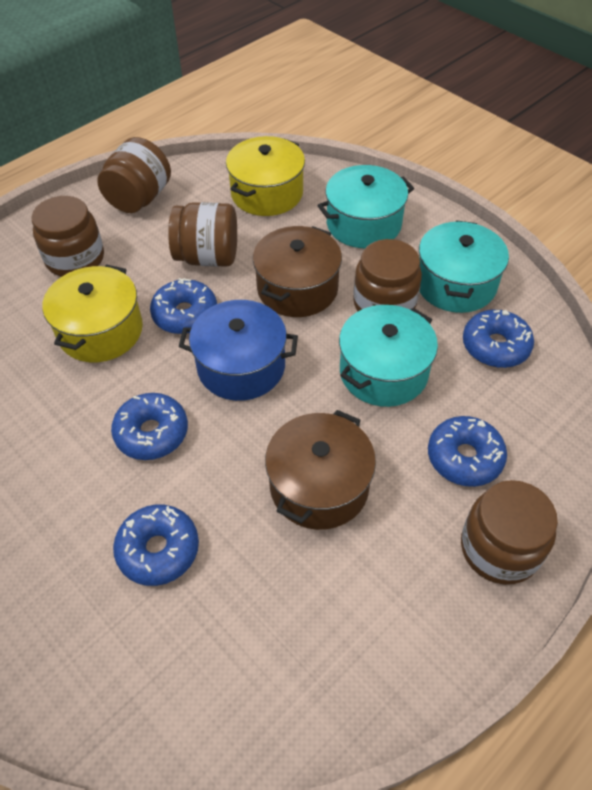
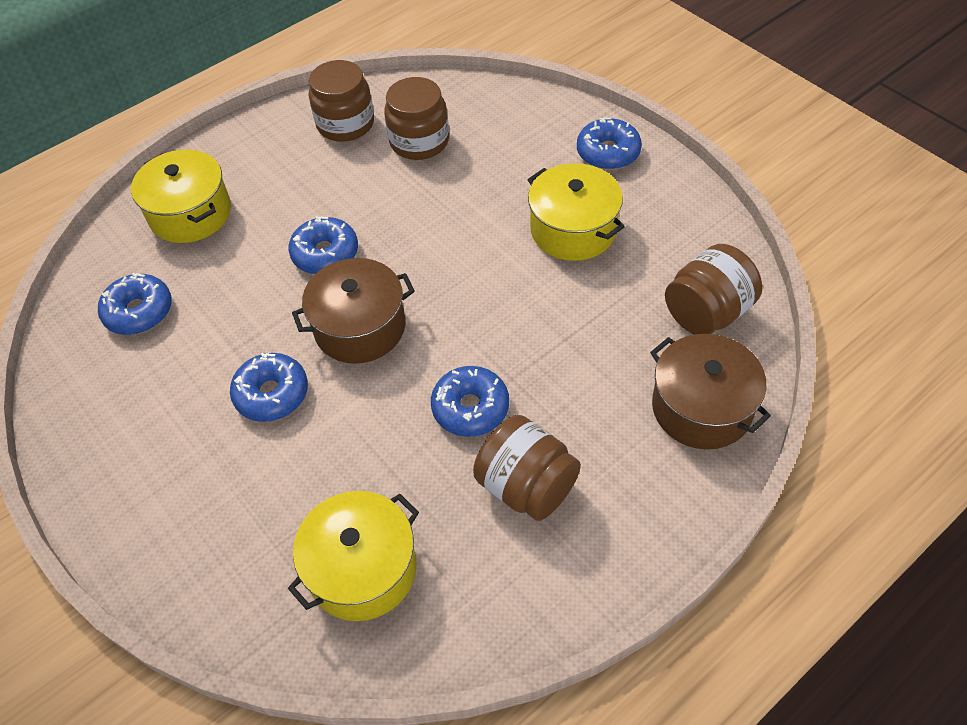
blue pot: 1 -> 0
brown jar: 5 -> 4
turquoise pot: 3 -> 0
yellow pot: 2 -> 3

